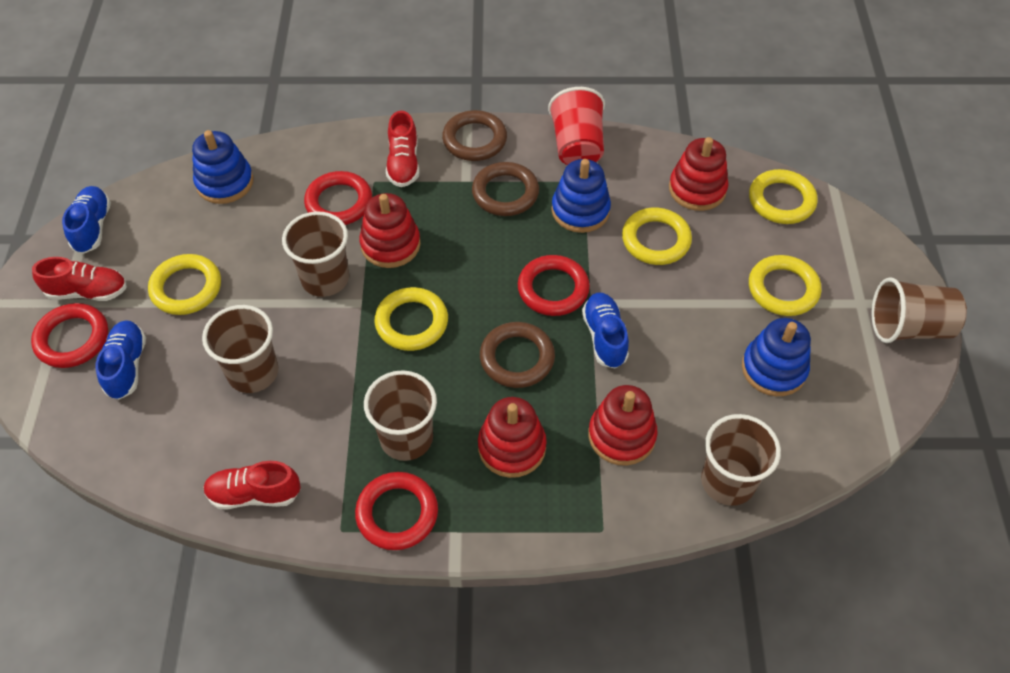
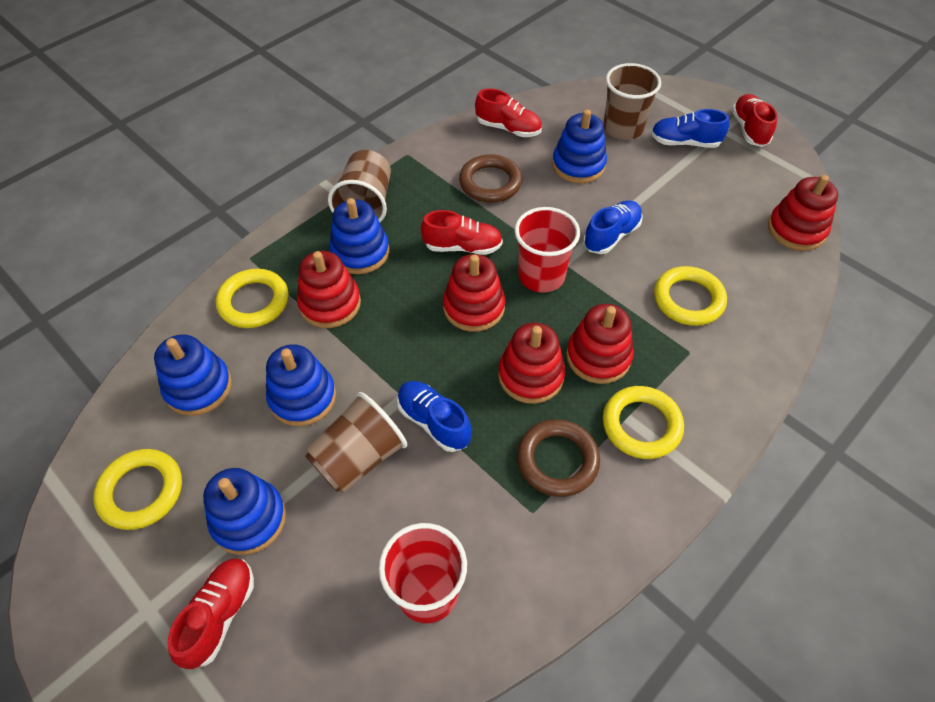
blue stacking toy: 3 -> 5
brown cup: 5 -> 3
brown ring: 3 -> 2
red cup: 1 -> 2
red ring: 4 -> 0
red shoe: 3 -> 4
red stacking toy: 4 -> 5
yellow ring: 5 -> 4

